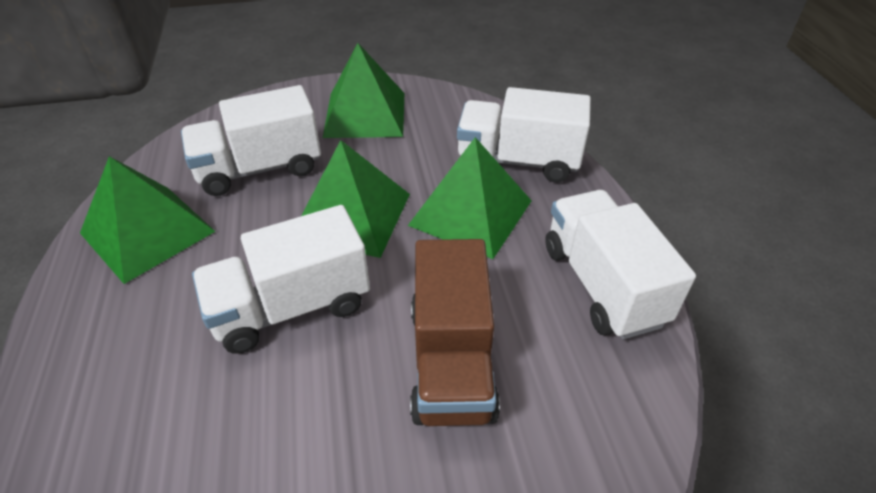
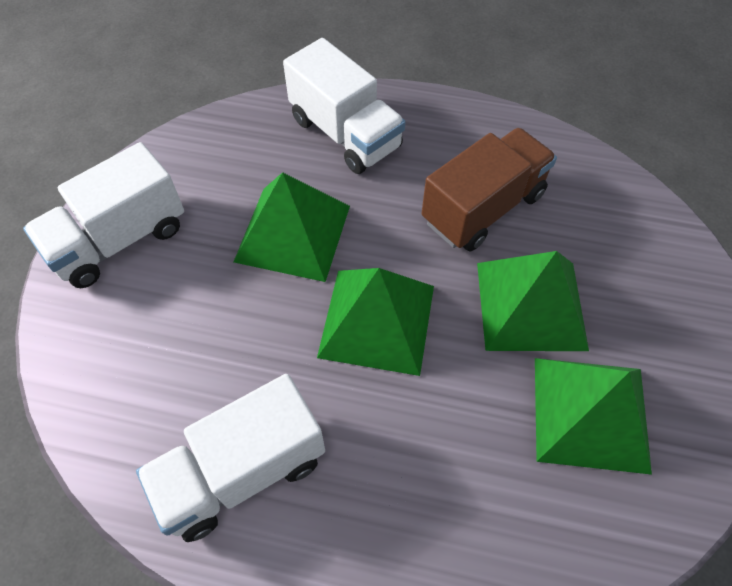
white truck: 4 -> 3

